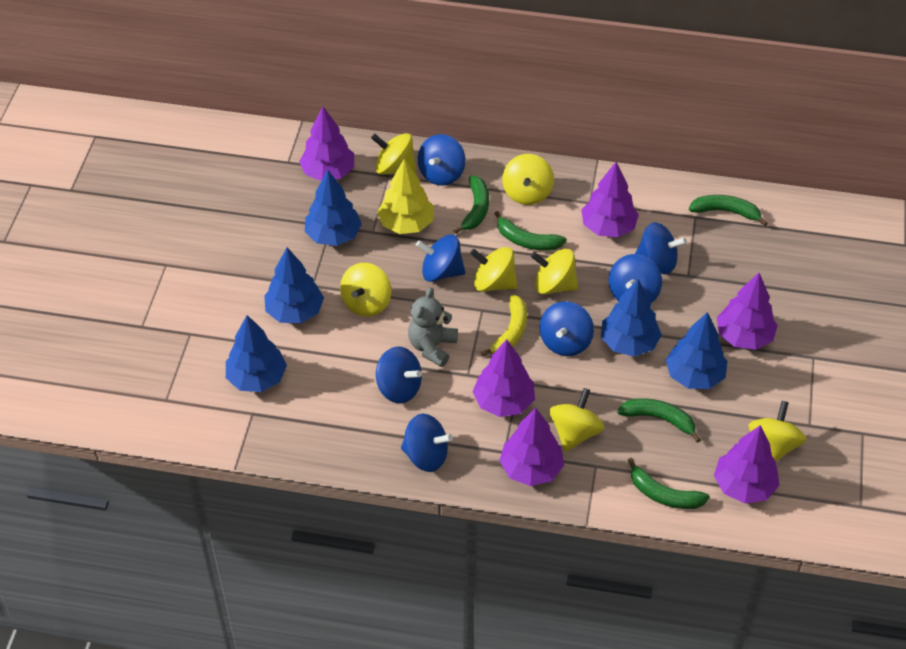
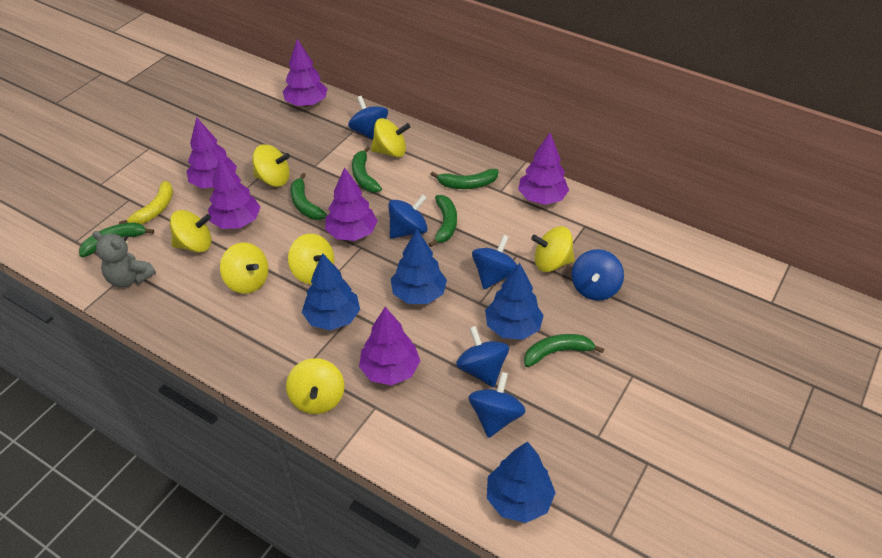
blue spinning top: 7 -> 6
blue tree: 5 -> 4
green banana: 5 -> 6
yellow tree: 1 -> 0

